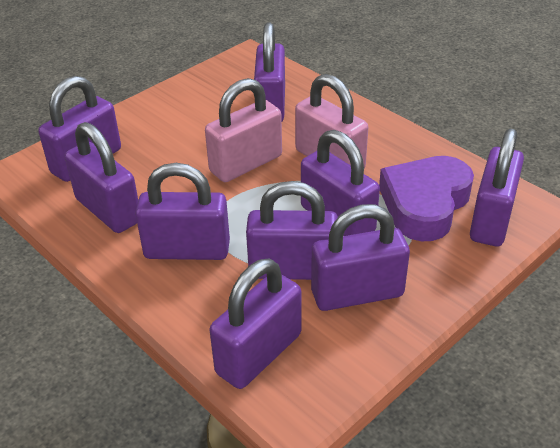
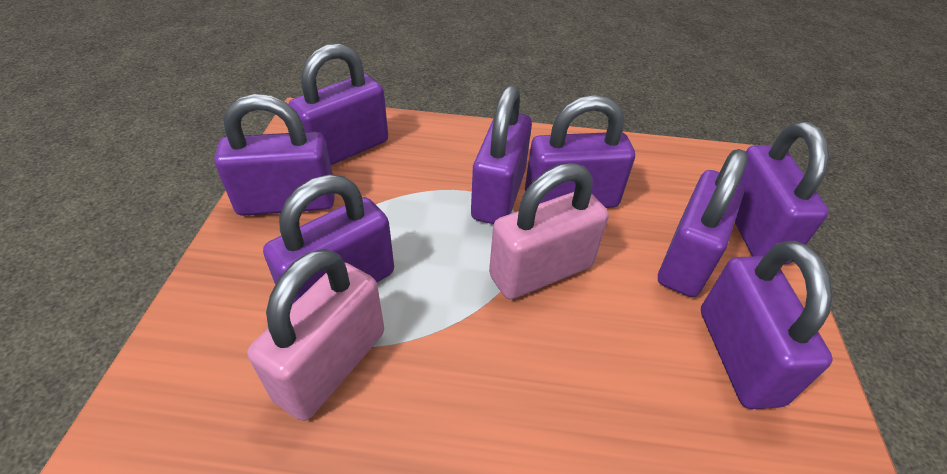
purple heart: 1 -> 0
purple padlock: 9 -> 8

